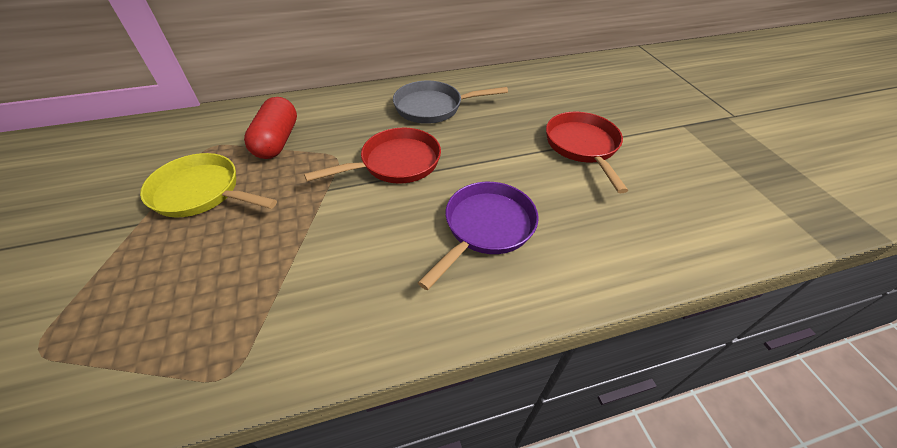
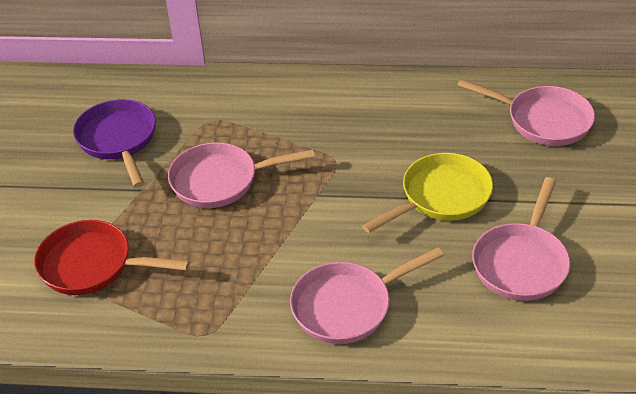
grey pan: 1 -> 0
pink pan: 0 -> 4
red capsule: 1 -> 0
red pan: 2 -> 1

